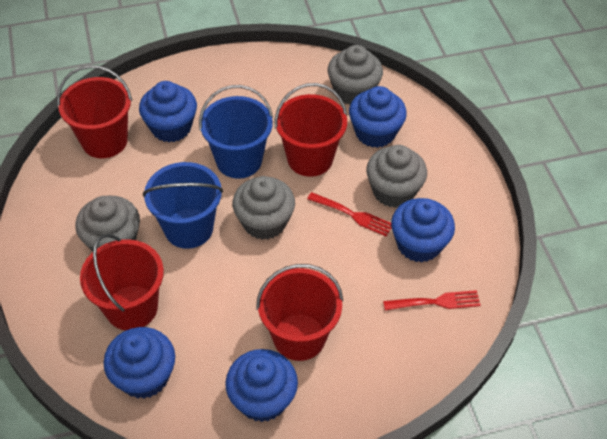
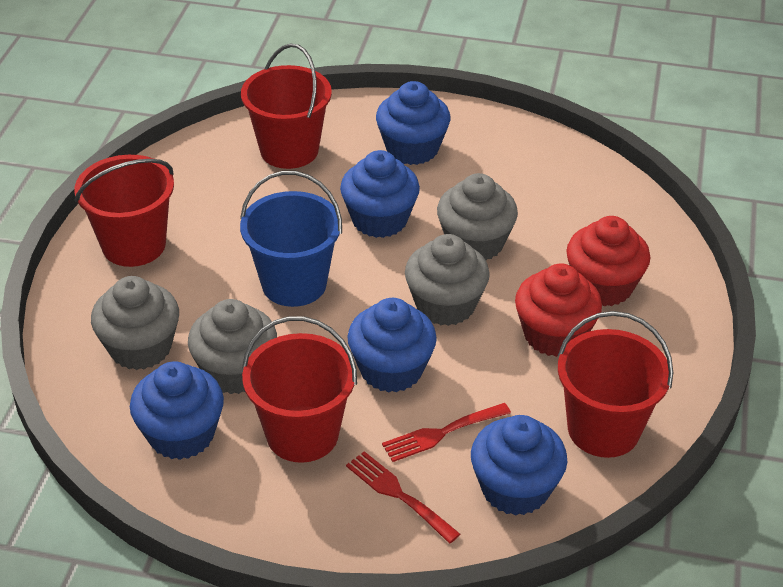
blue bucket: 2 -> 1
red cupcake: 0 -> 2

